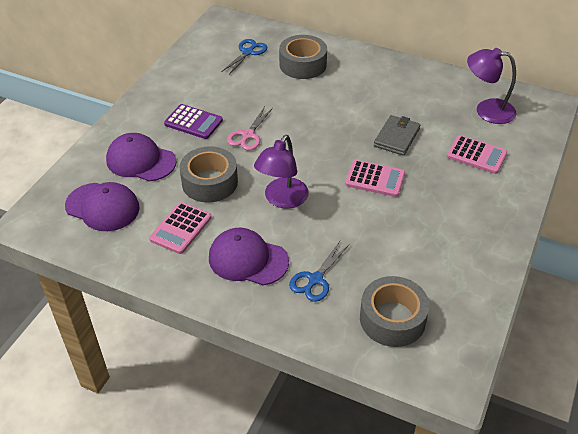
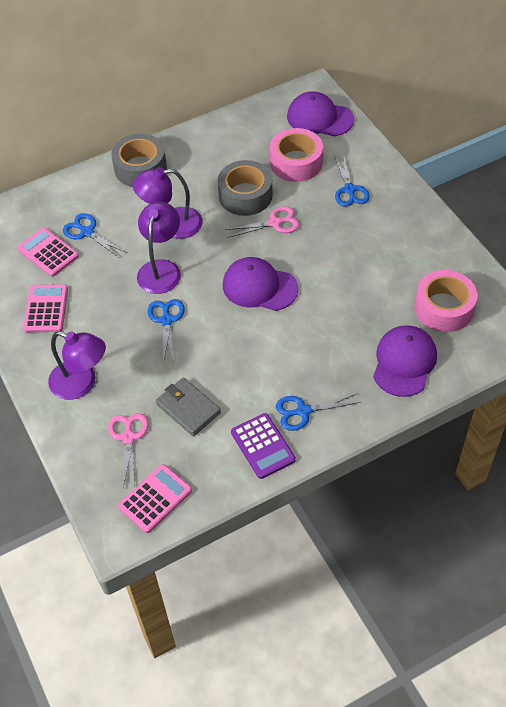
blue scissors: 2 -> 4
grey tape: 3 -> 2
pink scissors: 1 -> 2
pink tape: 0 -> 2
purple lamp: 2 -> 3

